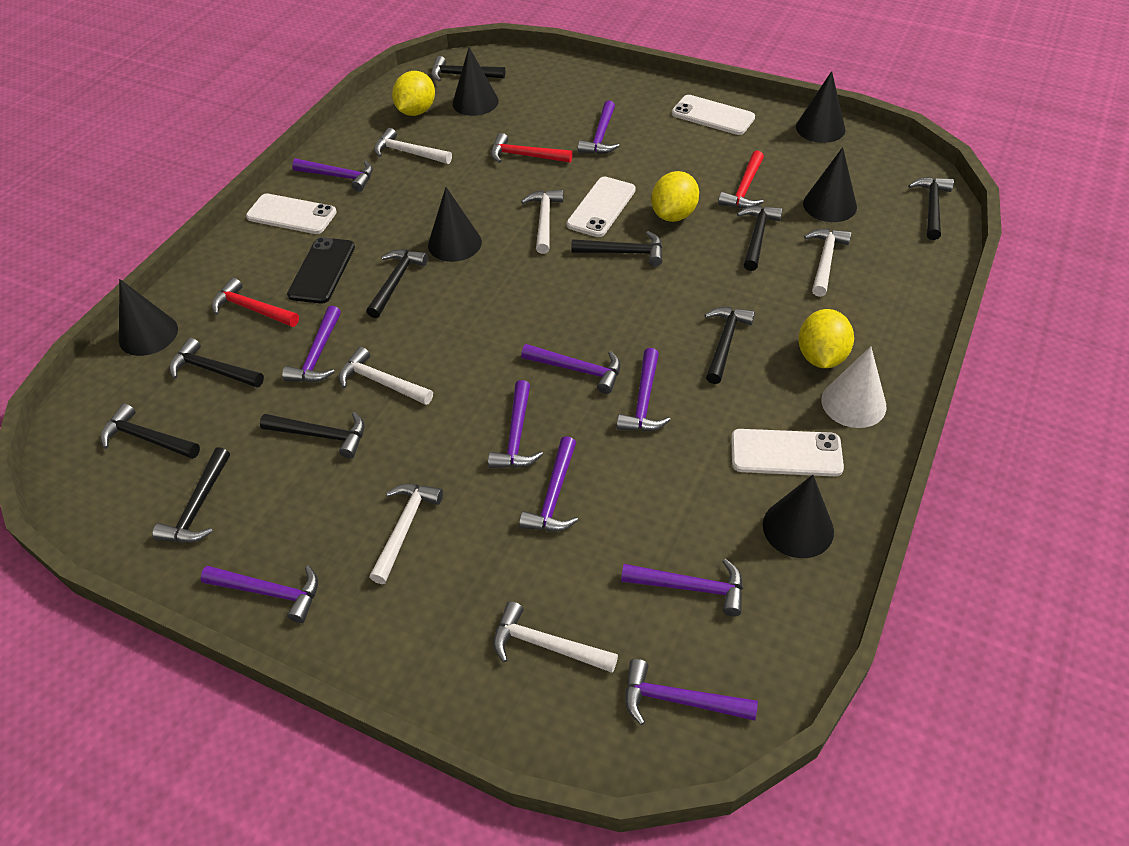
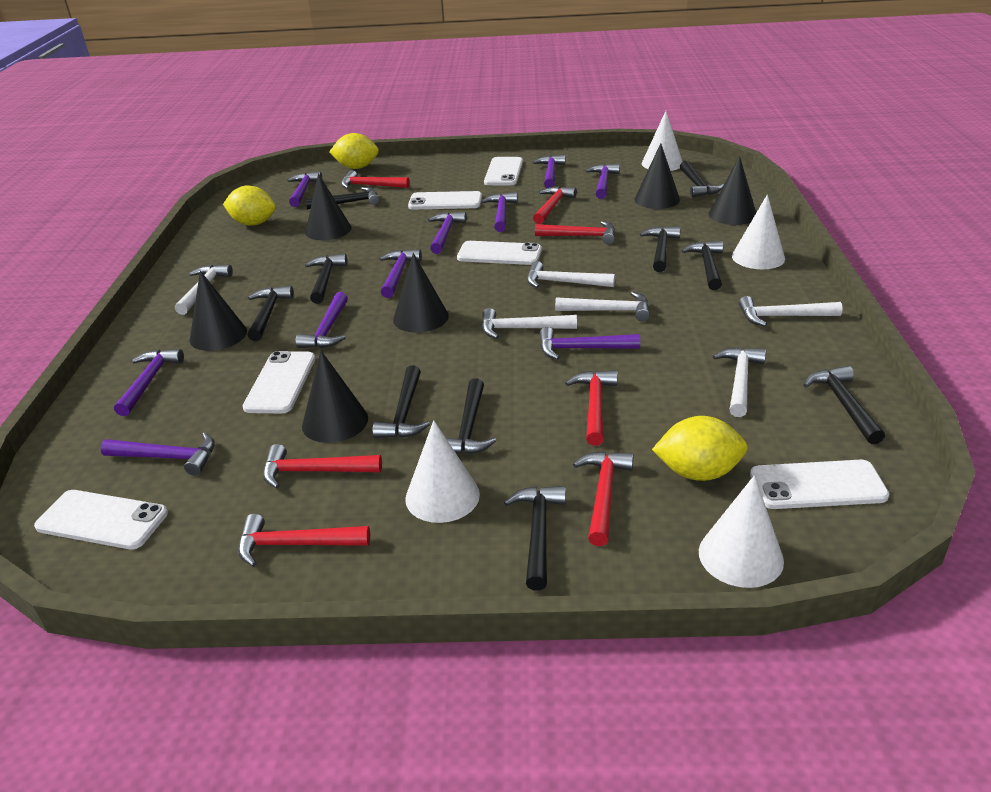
black phone: 1 -> 0
red hammer: 3 -> 7
white cone: 1 -> 4
white phone: 4 -> 6

